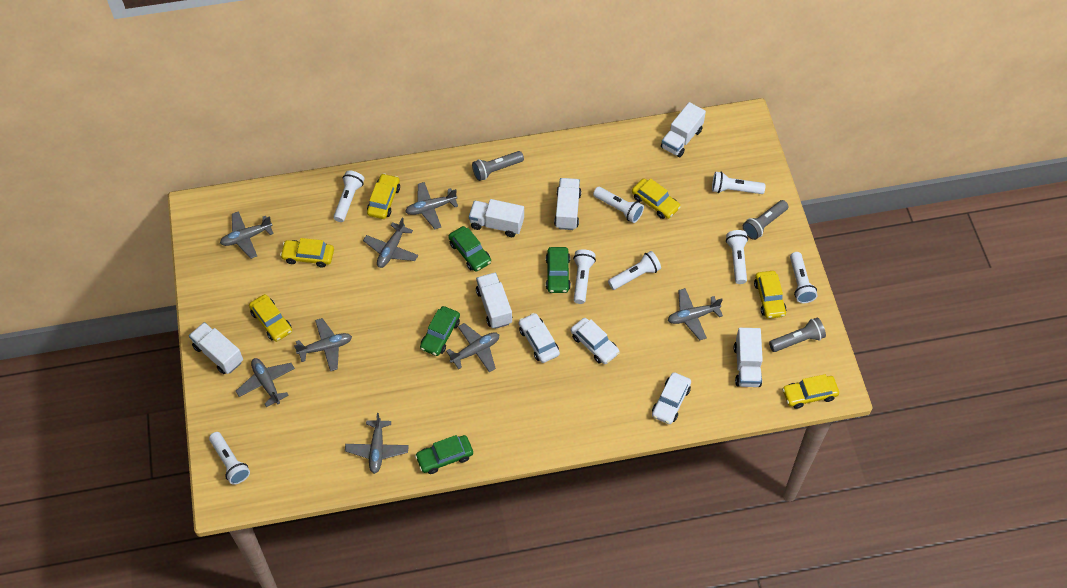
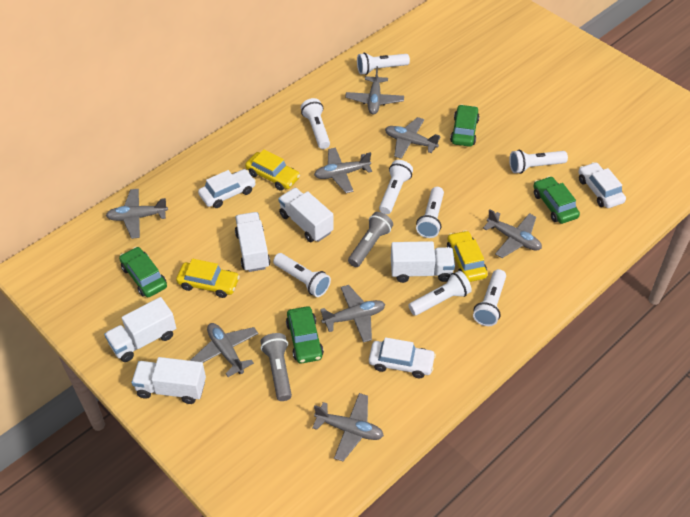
grey flashlight: 3 -> 2
white truck: 6 -> 5
yellow car: 6 -> 3

